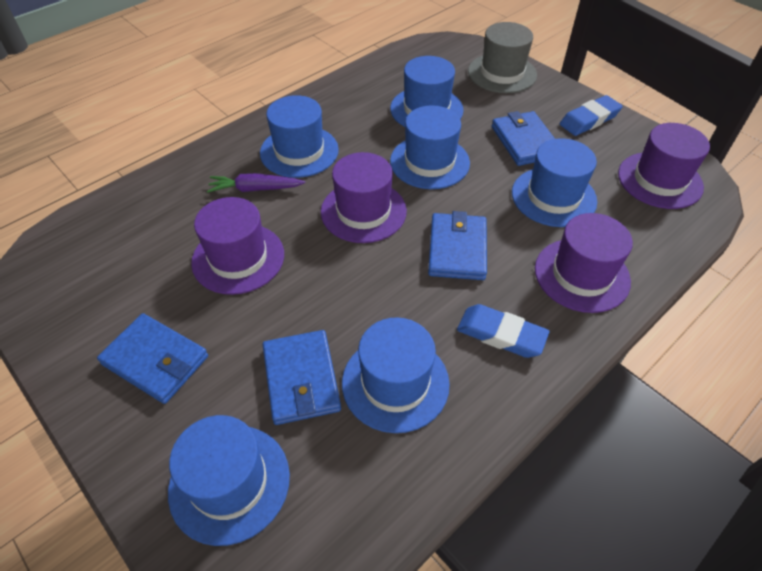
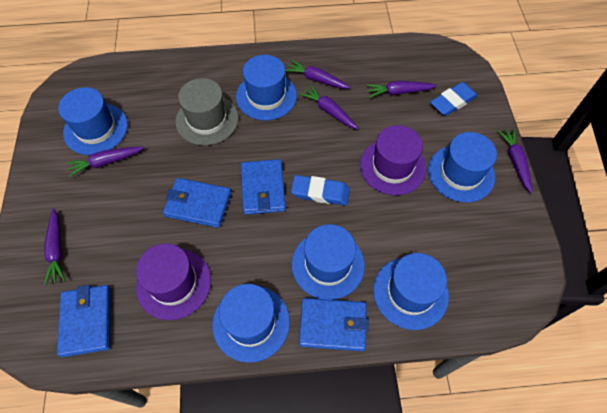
purple carrot: 1 -> 6
purple hat: 4 -> 2

